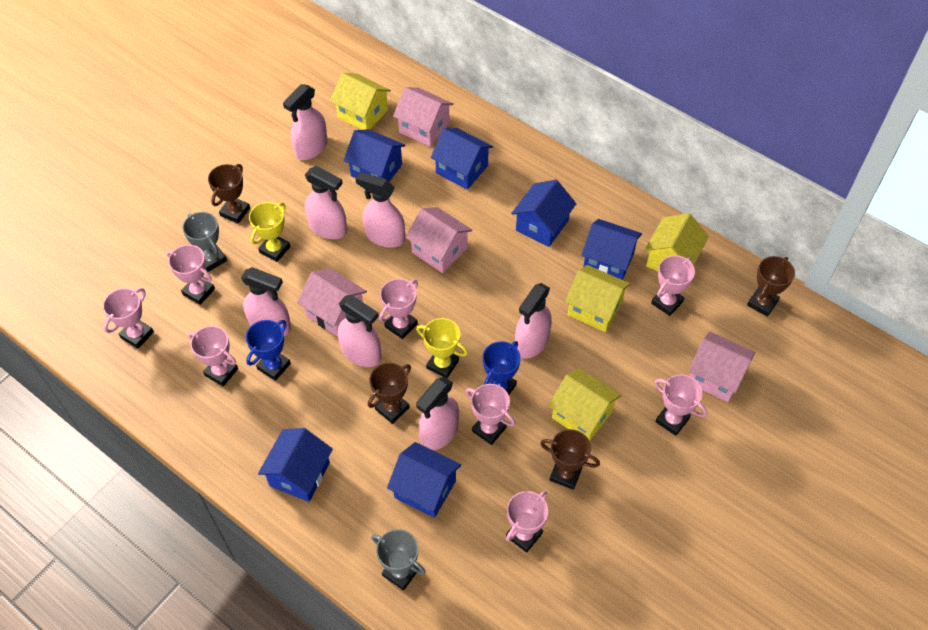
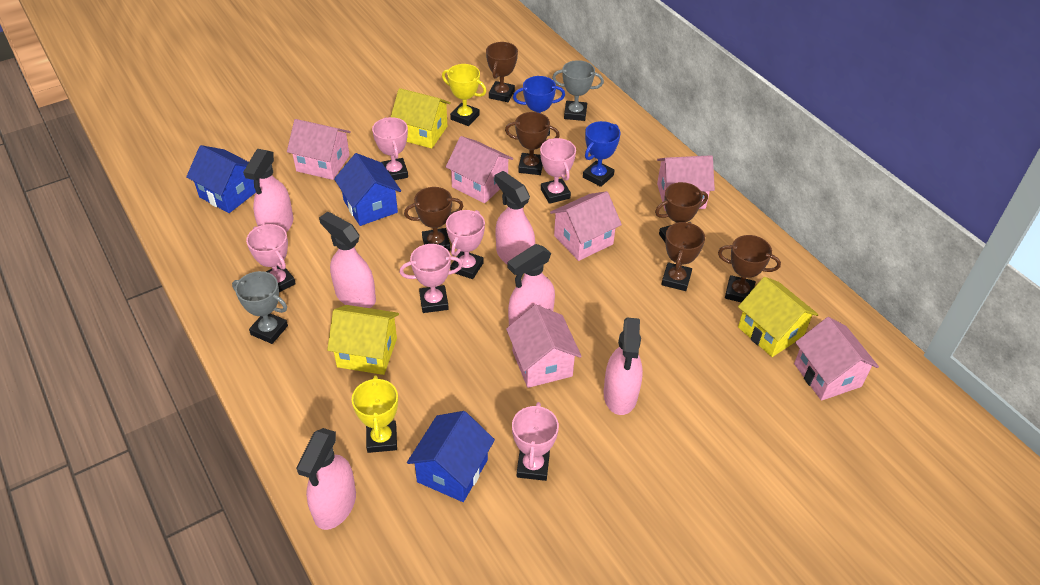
blue house: 6 -> 3
brown trophy: 4 -> 6
pink house: 4 -> 6
pink spray bottle: 7 -> 6
pink trophy: 8 -> 6
yellow house: 4 -> 3

